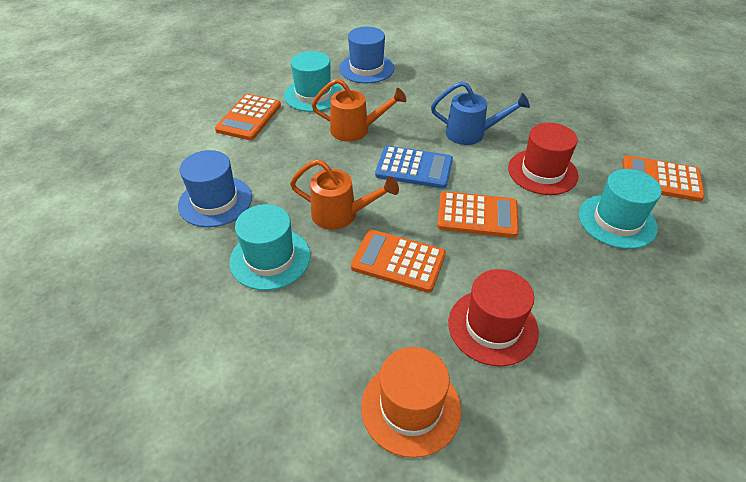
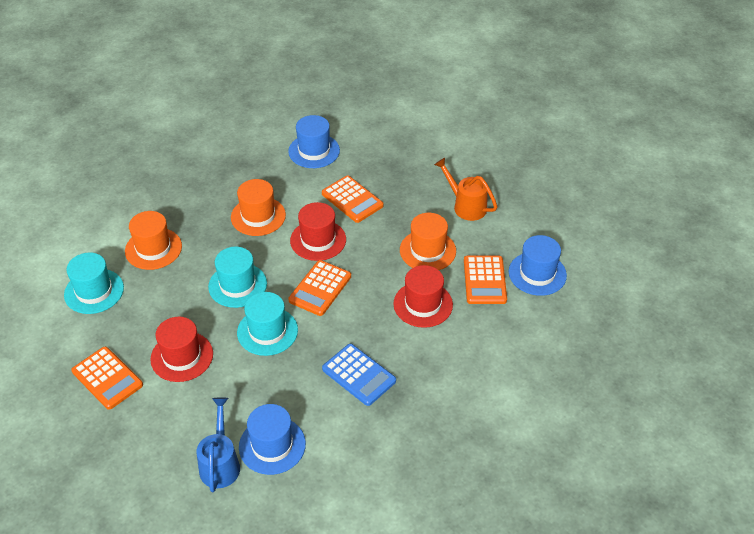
blue hat: 2 -> 3
orange hat: 1 -> 3
orange watering can: 2 -> 1
red hat: 2 -> 3

